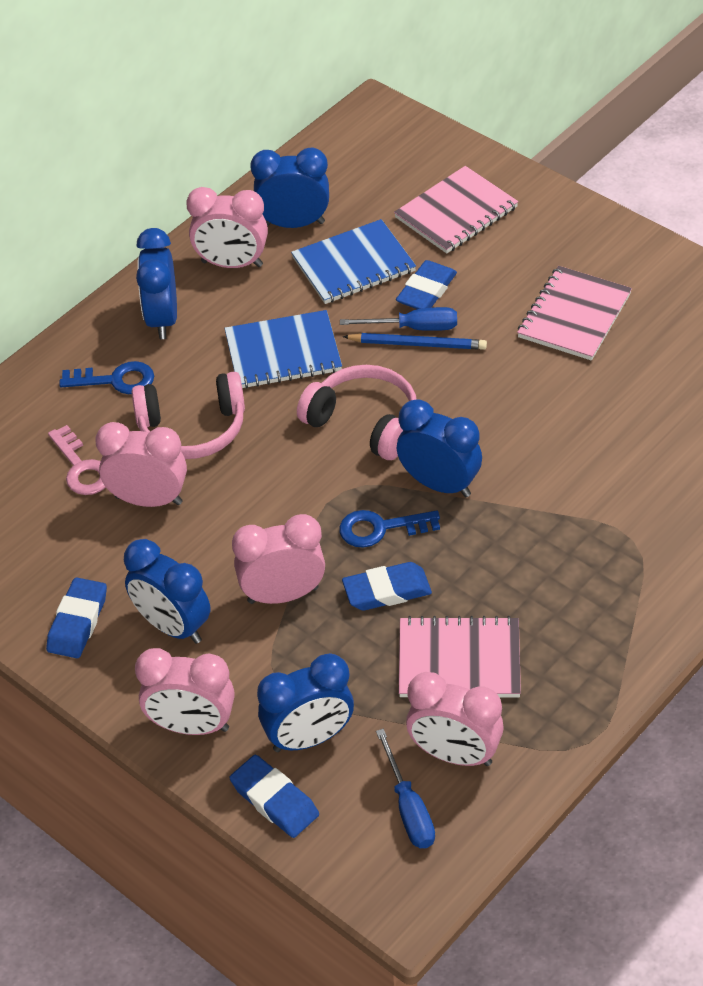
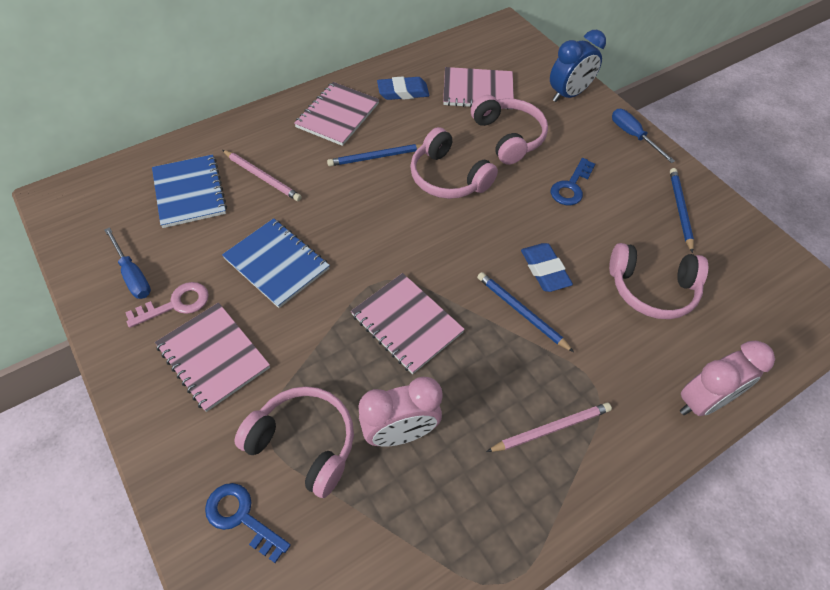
blue clock: 5 -> 1
blue eraser: 4 -> 2
blue pencil: 1 -> 3
pink clock: 5 -> 2
pink headphones: 2 -> 4
pink notebook: 3 -> 4
pink pencil: 0 -> 2

